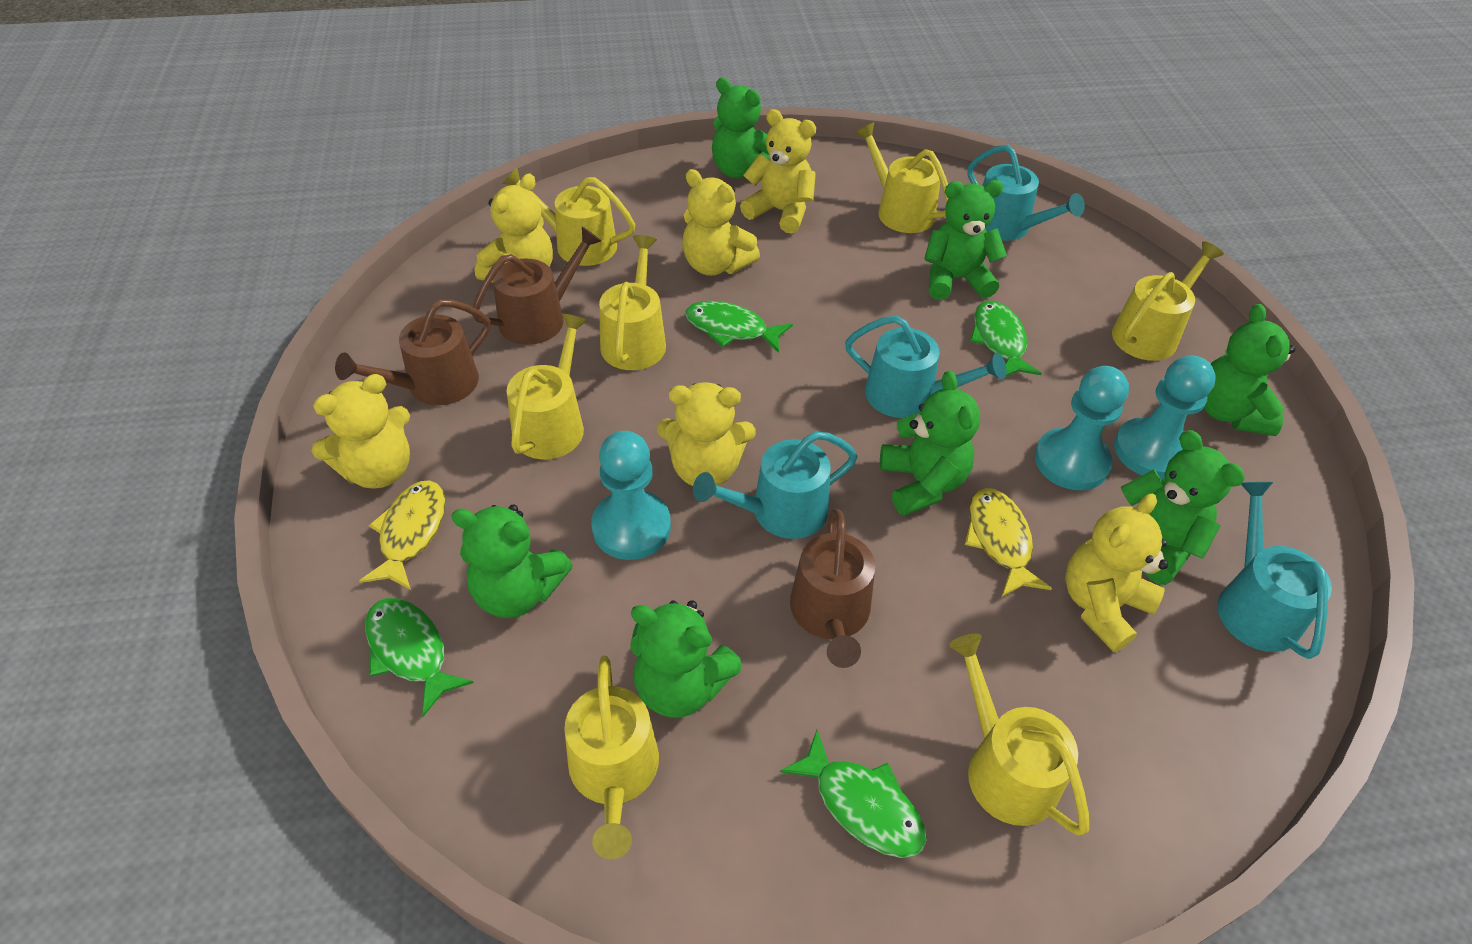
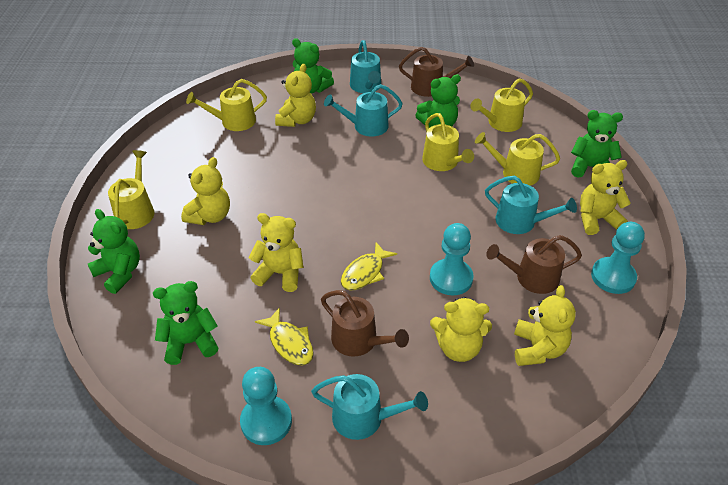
green fish: 4 -> 0
green teddy bear: 7 -> 5
yellow watering can: 7 -> 5

